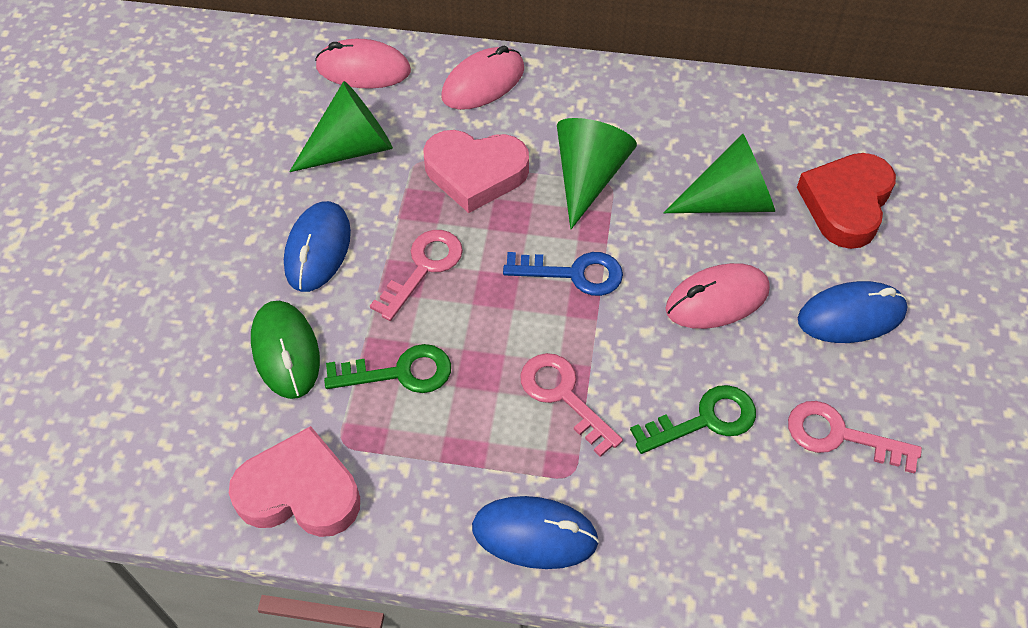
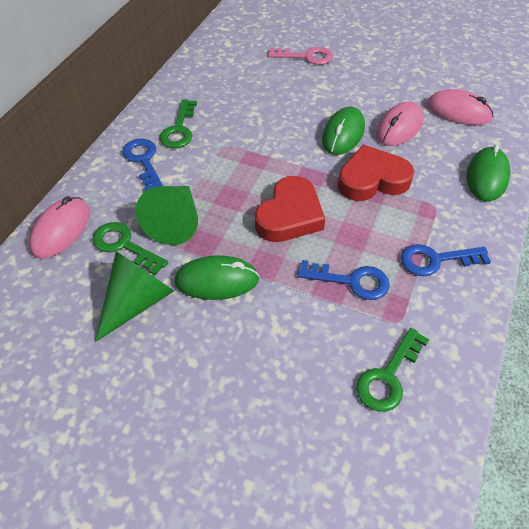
blue key: 1 -> 3
blue mouse: 3 -> 0
green cone: 3 -> 2
green key: 2 -> 3
green mouse: 1 -> 3
pink heart: 2 -> 0
pink key: 3 -> 1
red heart: 1 -> 2

